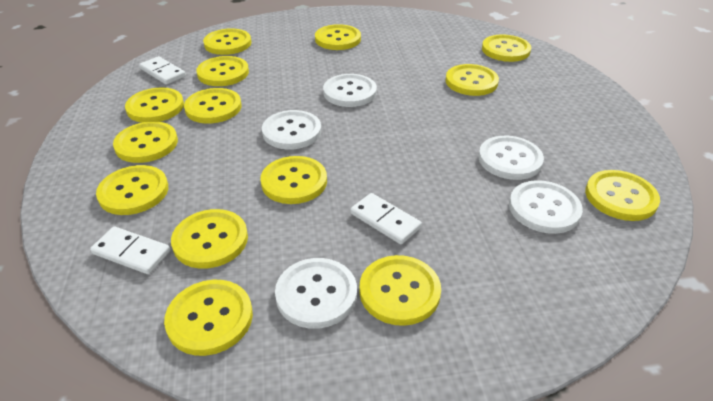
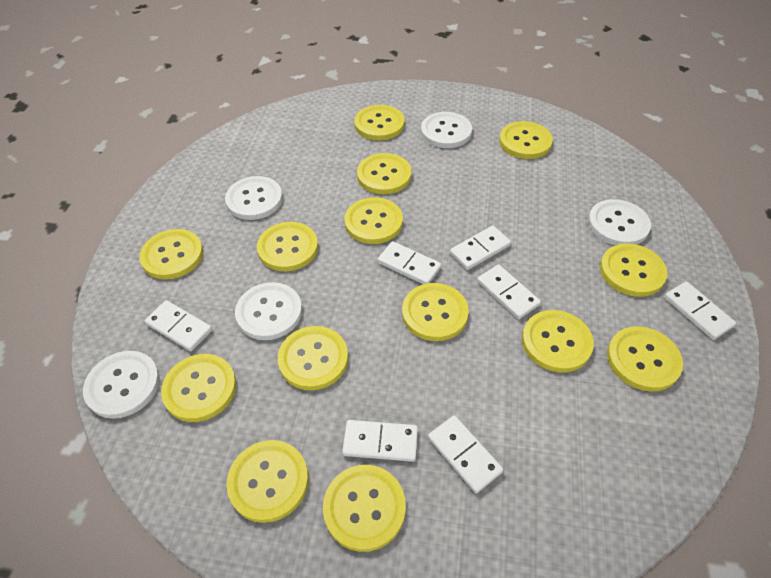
white domino: 3 -> 7

